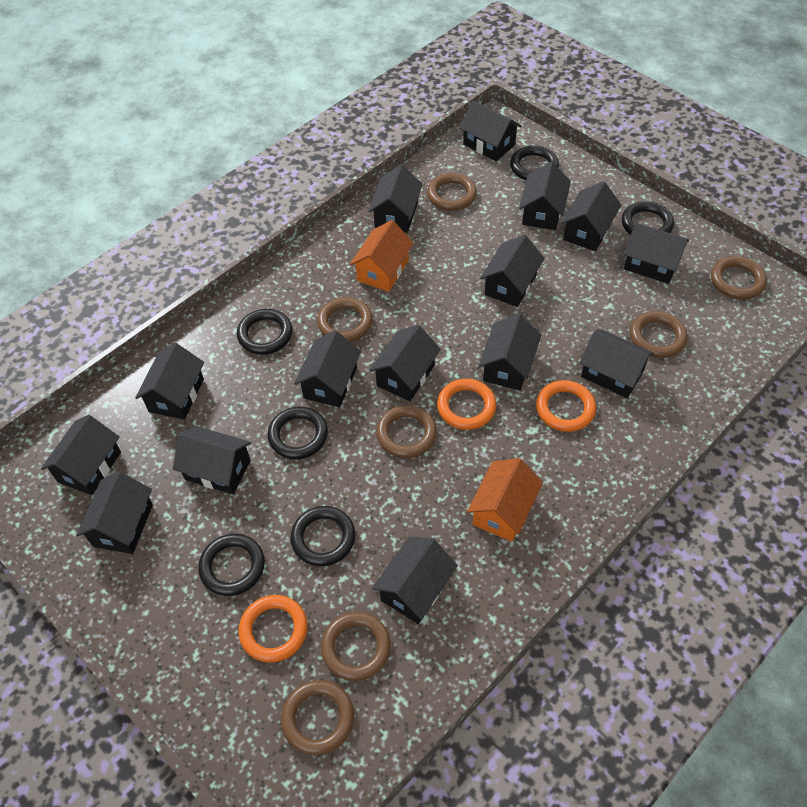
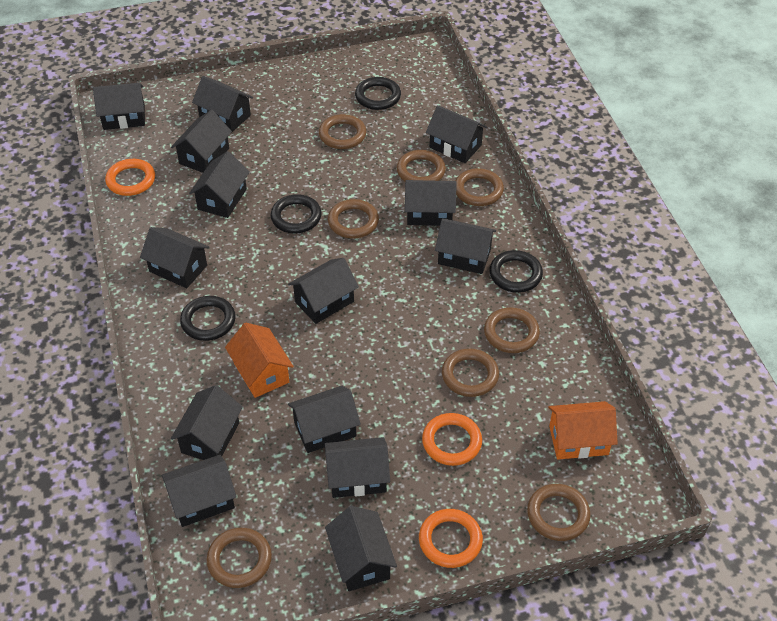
black house: 15 -> 14
black ring: 6 -> 4
brown ring: 7 -> 8

